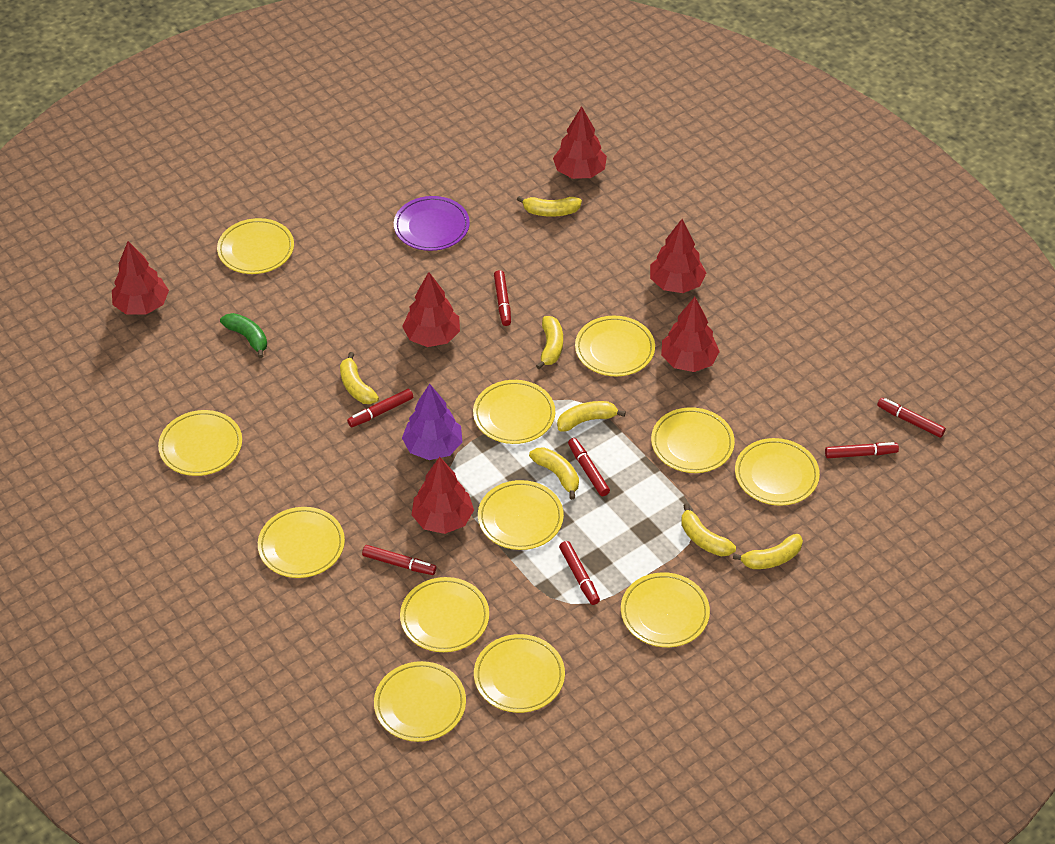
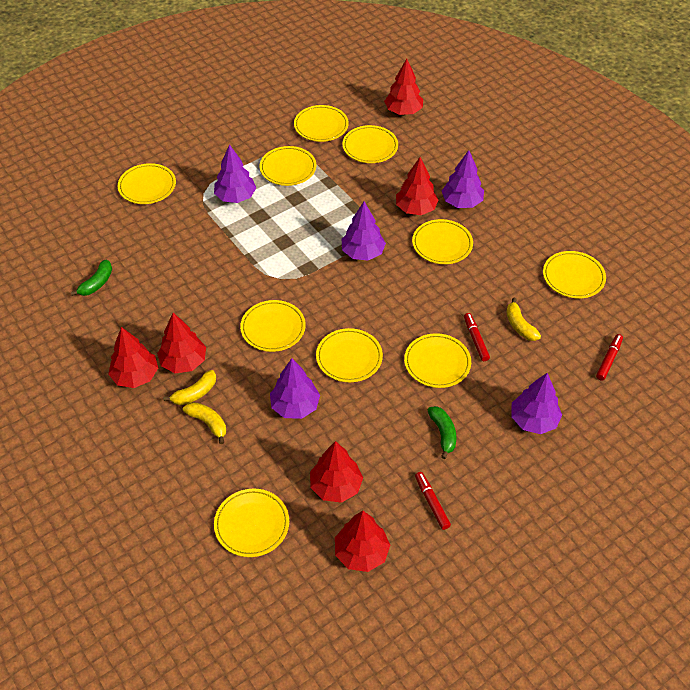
green banana: 1 -> 2
purple plate: 1 -> 0
purple tree: 1 -> 5
red marker: 7 -> 3
yellow banana: 7 -> 3
yellow plate: 12 -> 10

